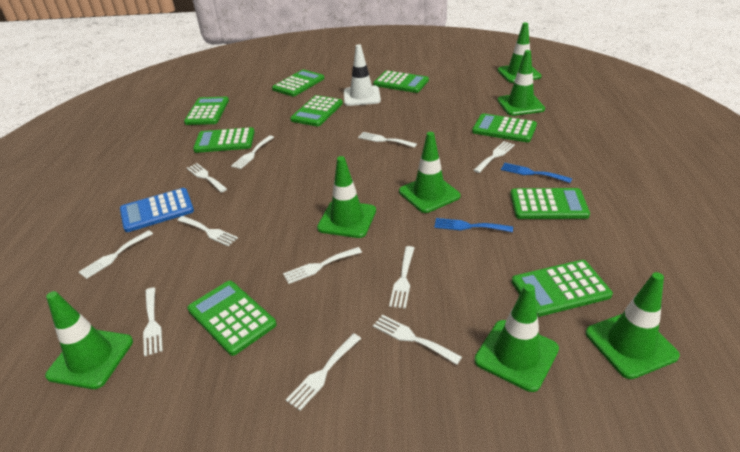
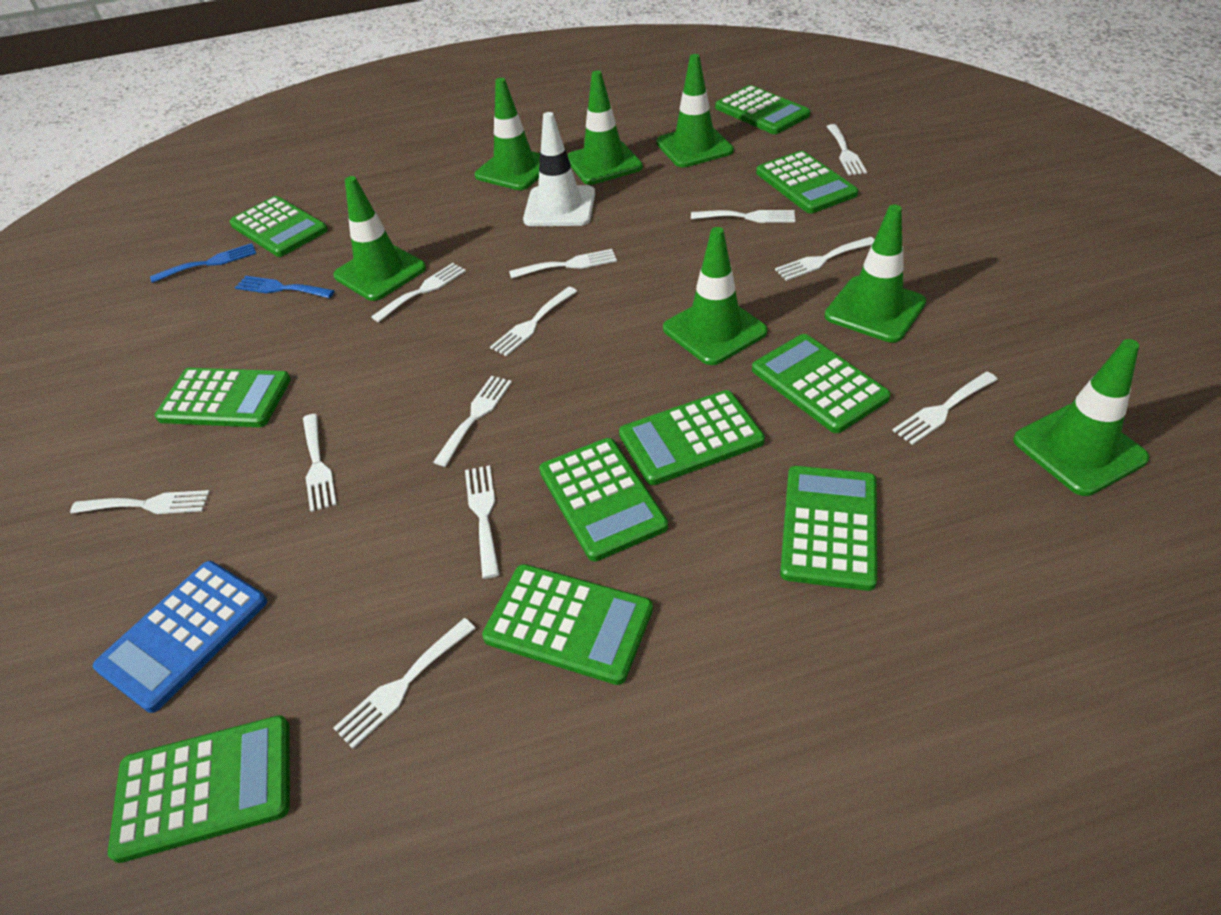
green calculator: 9 -> 10
white fork: 11 -> 12

